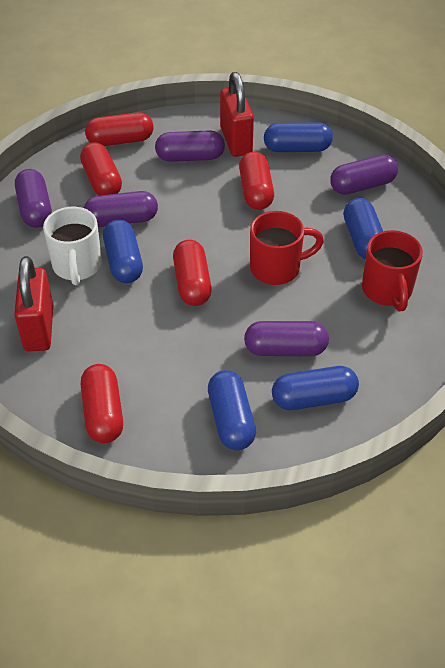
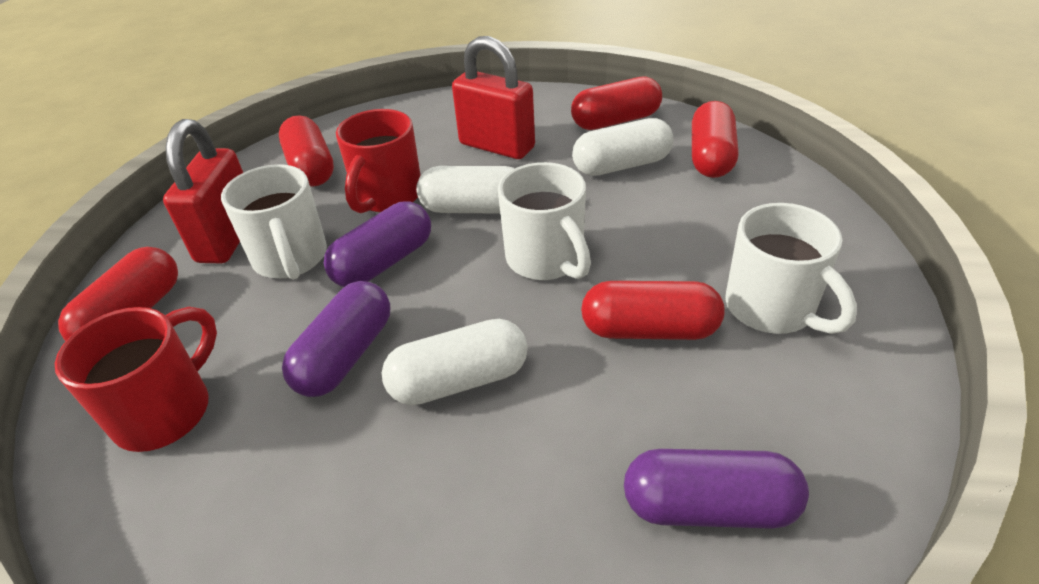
blue capsule: 5 -> 0
purple capsule: 5 -> 3
white capsule: 0 -> 3
white mug: 1 -> 3

